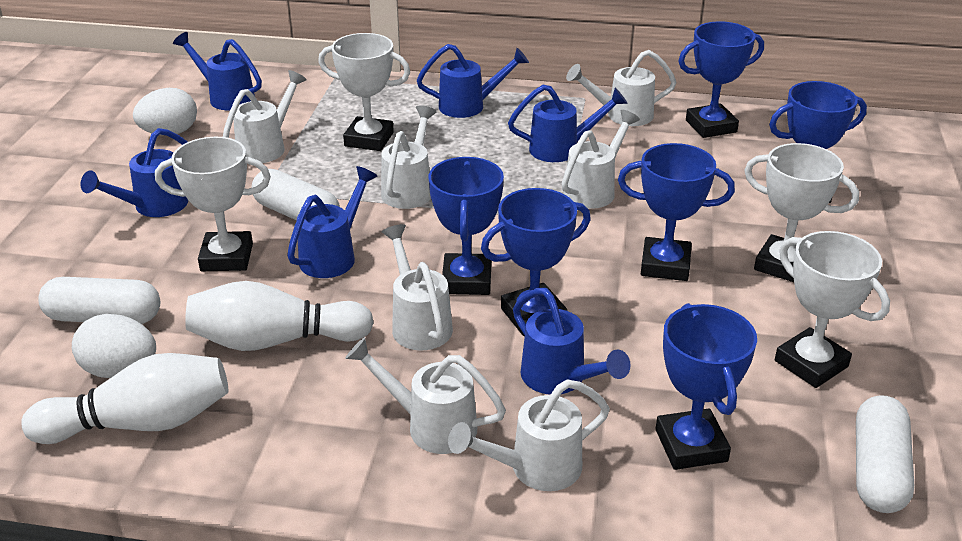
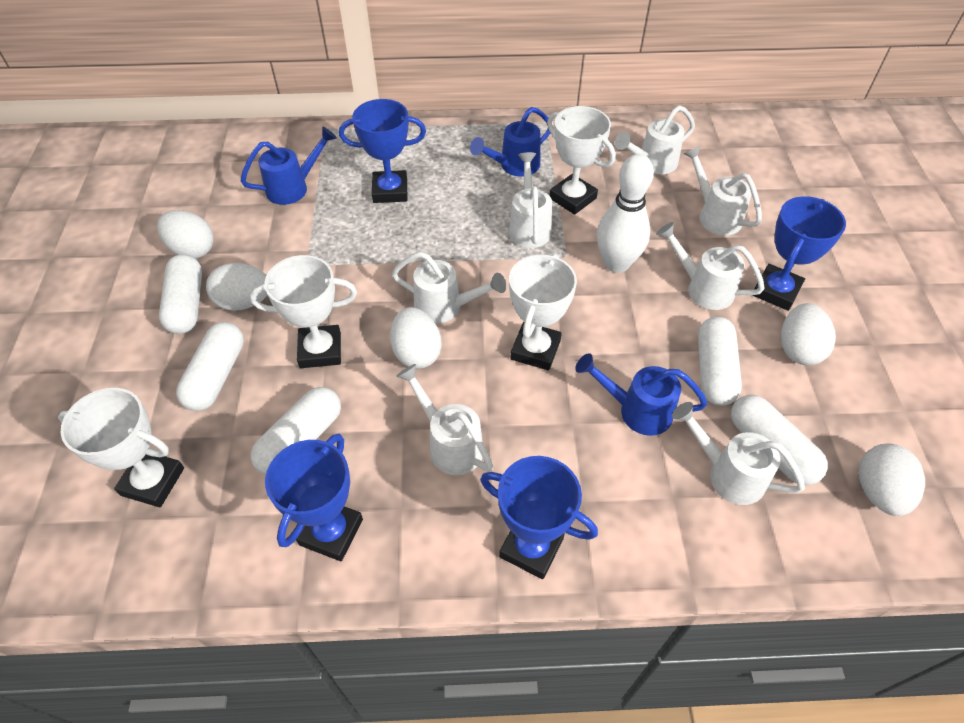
blue trophy: 6 -> 4
blue watering can: 6 -> 3
white bowling pin: 2 -> 1
white capsule: 3 -> 5
white egg: 2 -> 5

